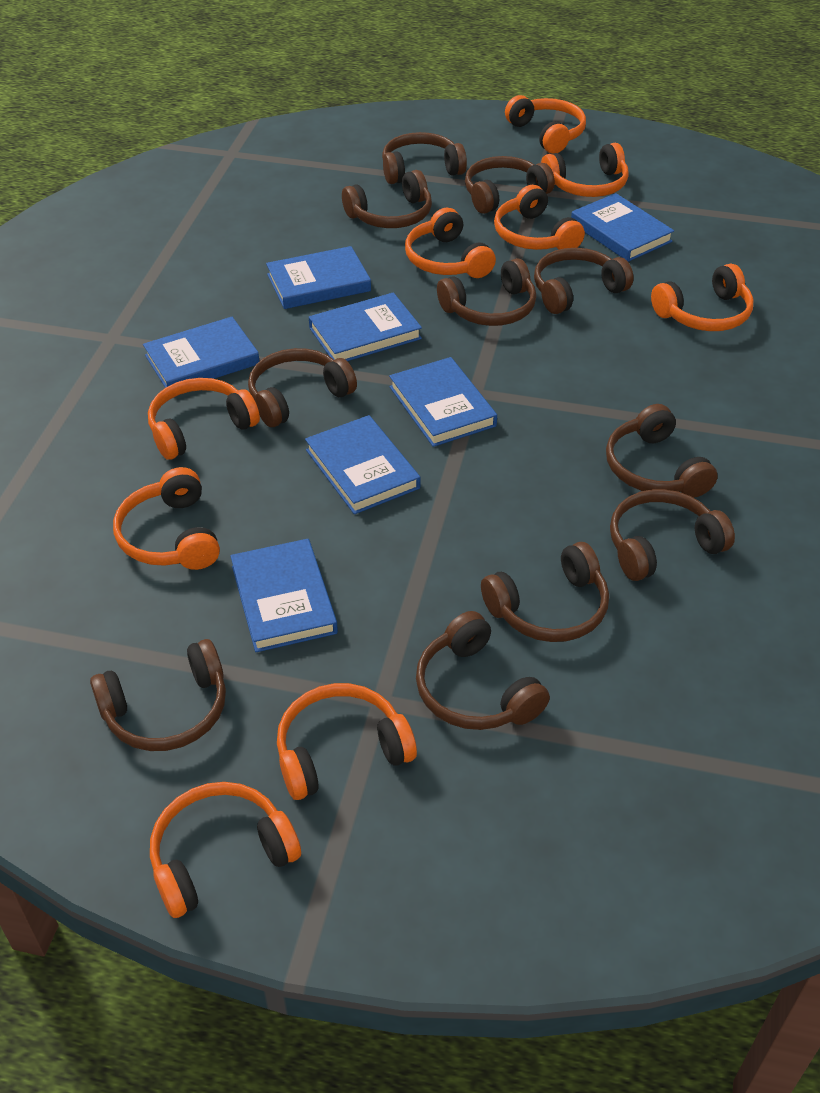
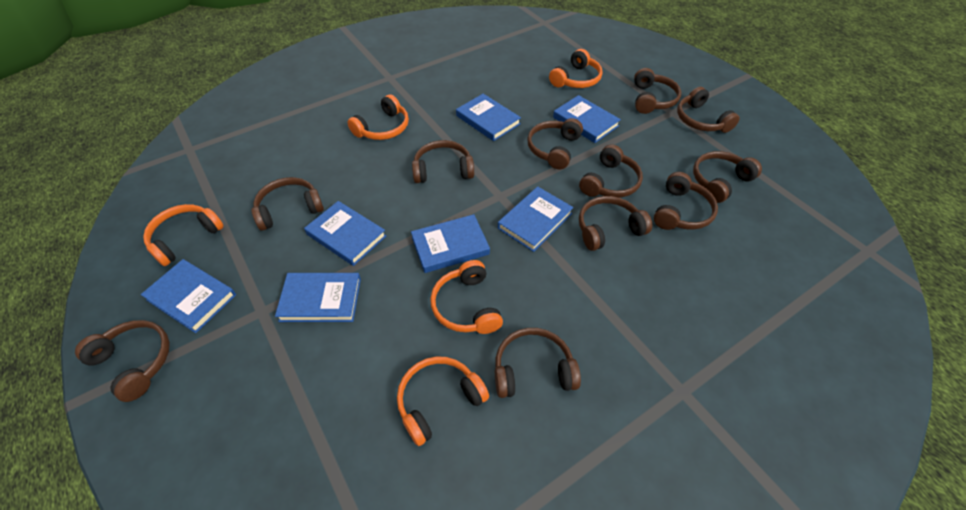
orange headphones: 9 -> 5

